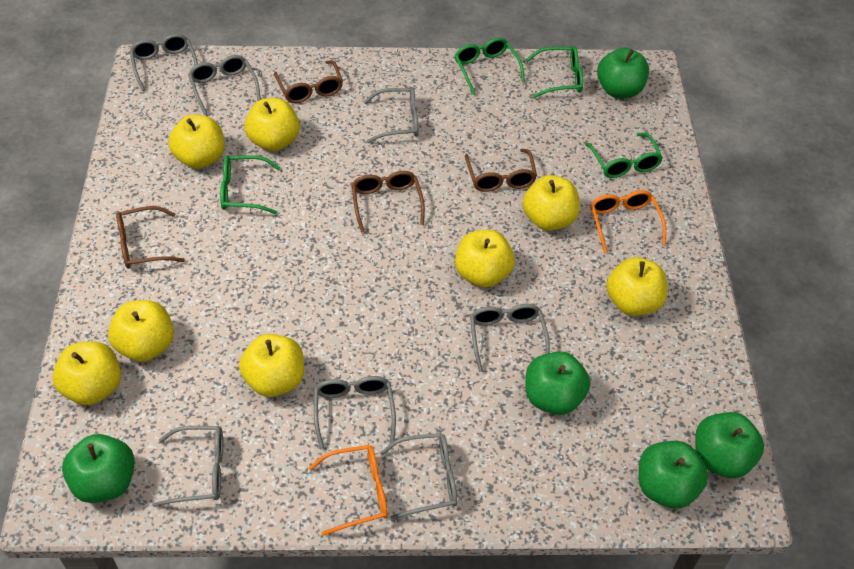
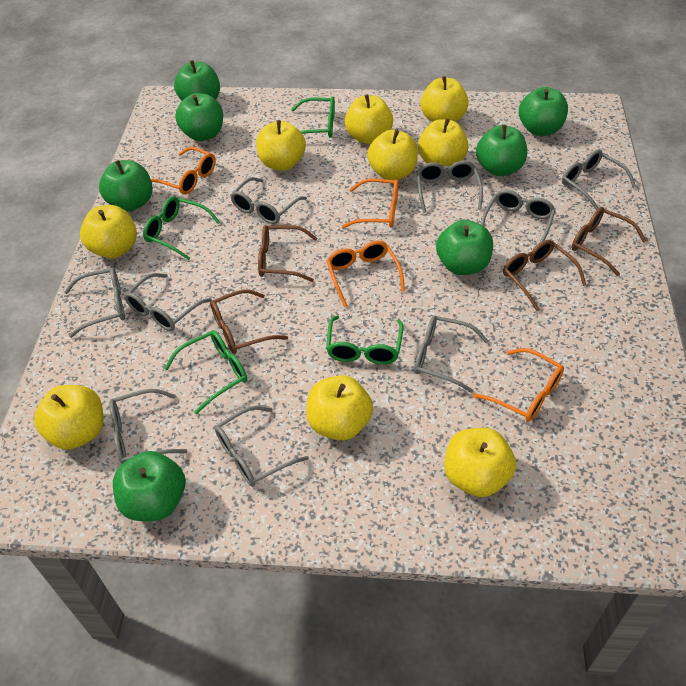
green apple: 5 -> 7
grey glasses: 7 -> 9
orange glasses: 2 -> 4
yellow apple: 8 -> 9

